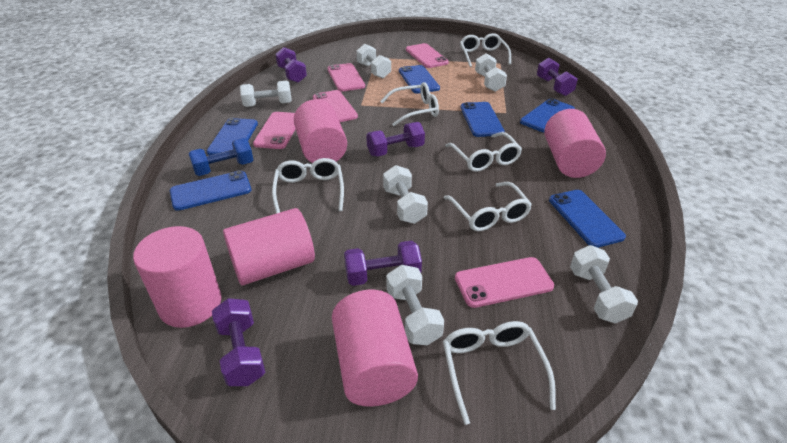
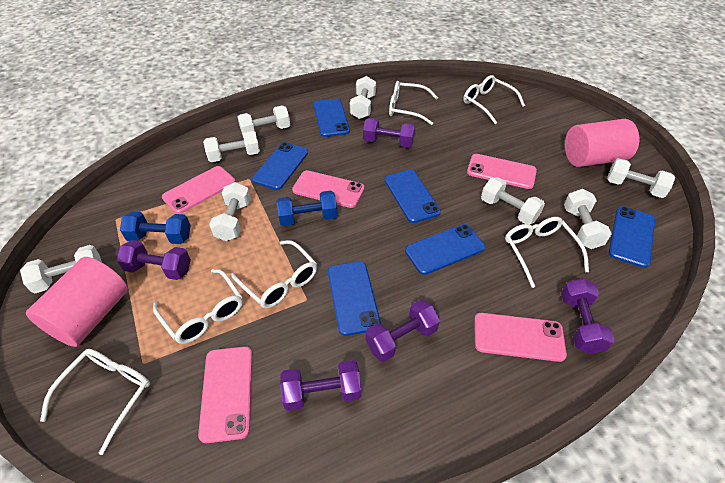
blue dumbbell: 1 -> 2
pink cylinder: 5 -> 2
white dumbbell: 6 -> 8

